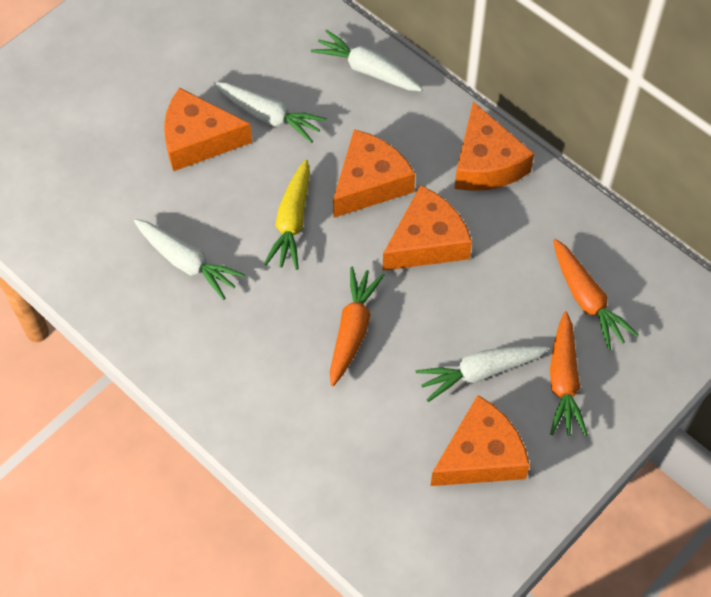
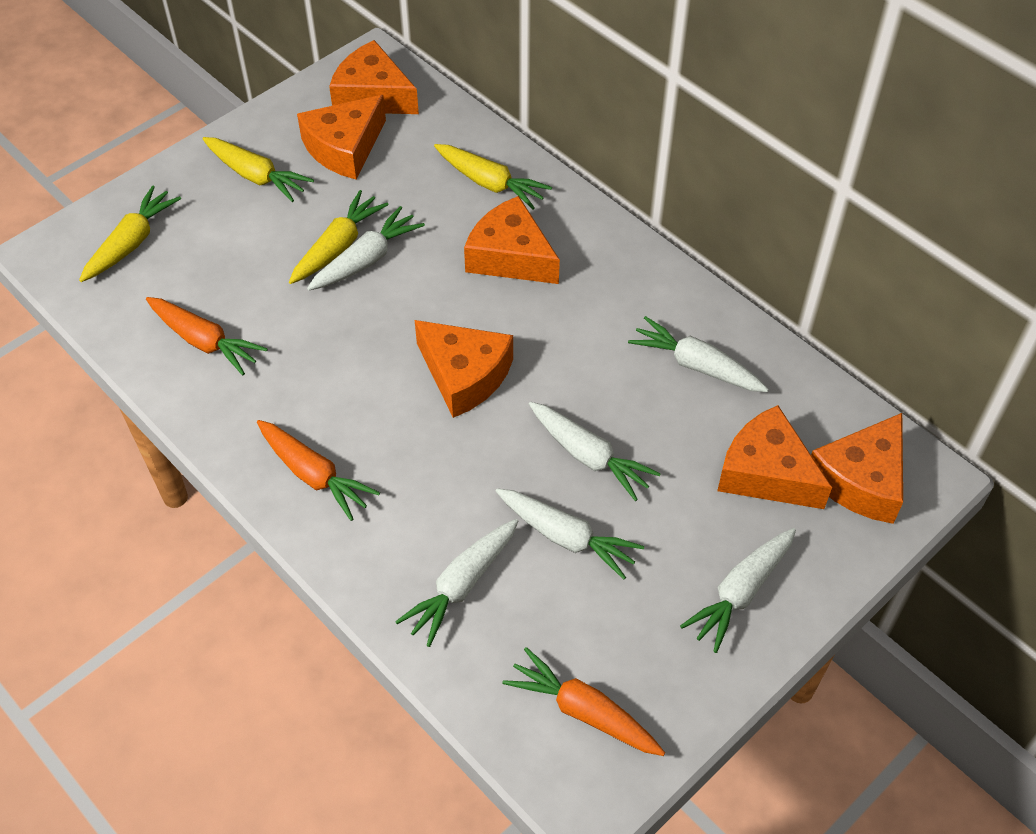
orange cheese: 5 -> 6
white carrot: 4 -> 6
yellow carrot: 1 -> 4

